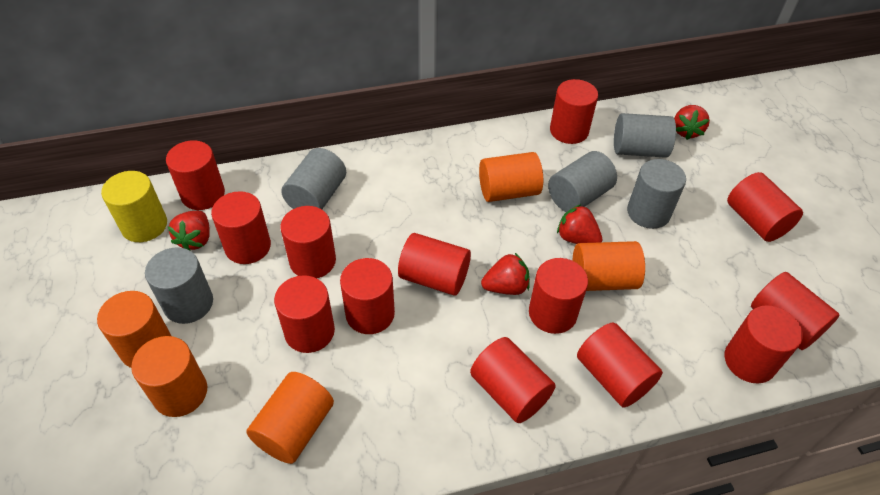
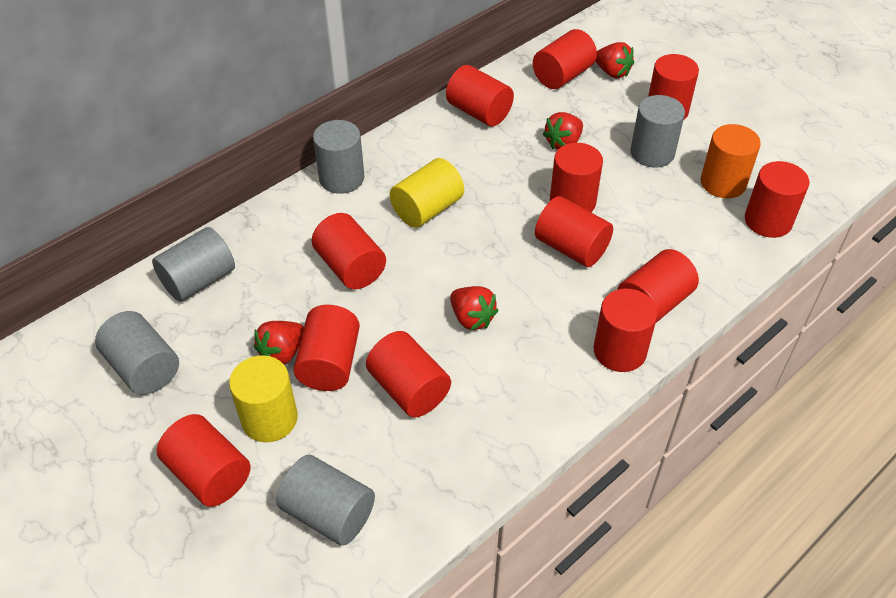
orange cylinder: 5 -> 1
red cylinder: 13 -> 12
yellow cylinder: 1 -> 2

